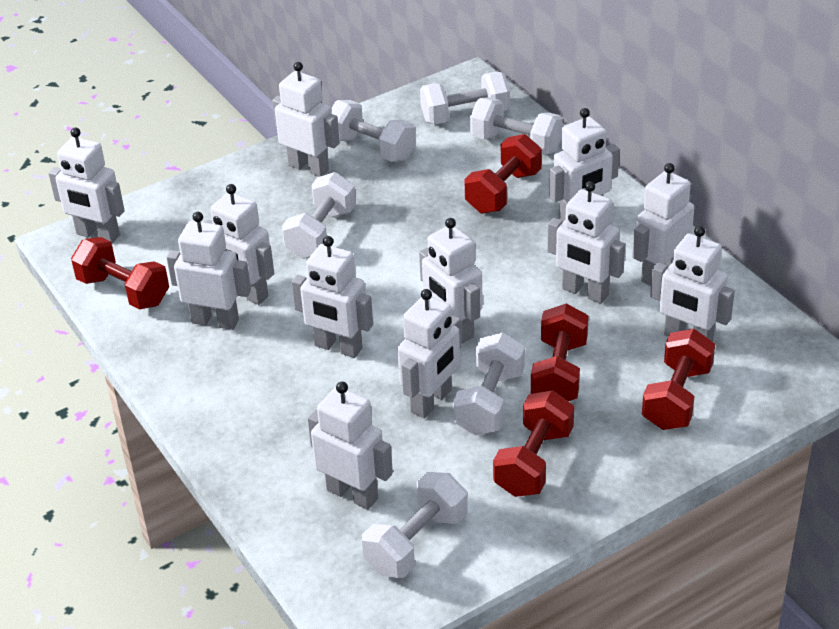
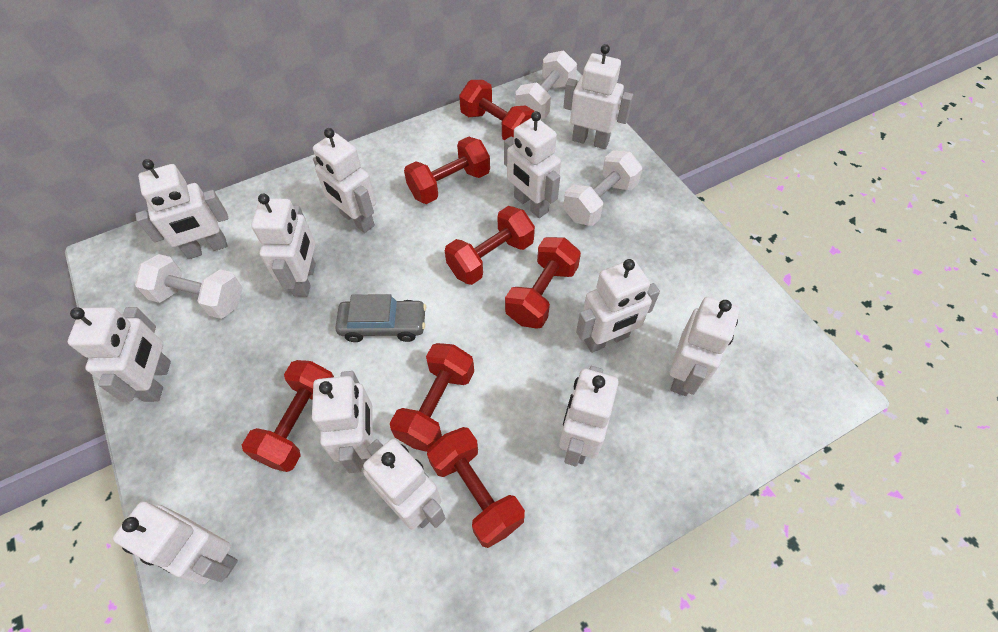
grey car: 0 -> 1
red dumbbell: 5 -> 7
white dumbbell: 6 -> 3

